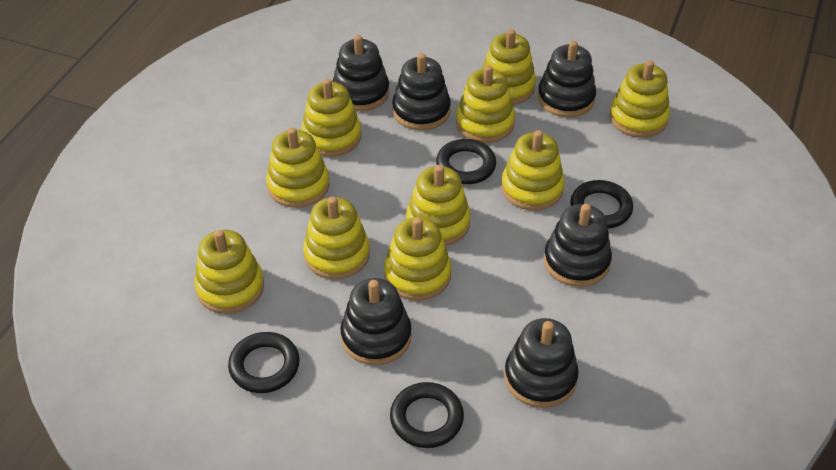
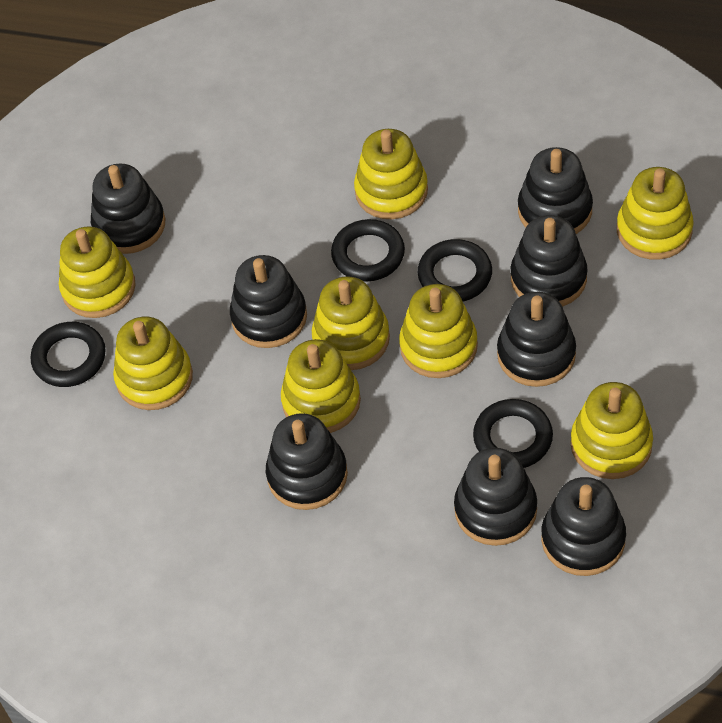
black stacking toy: 6 -> 8
yellow stacking toy: 10 -> 8

